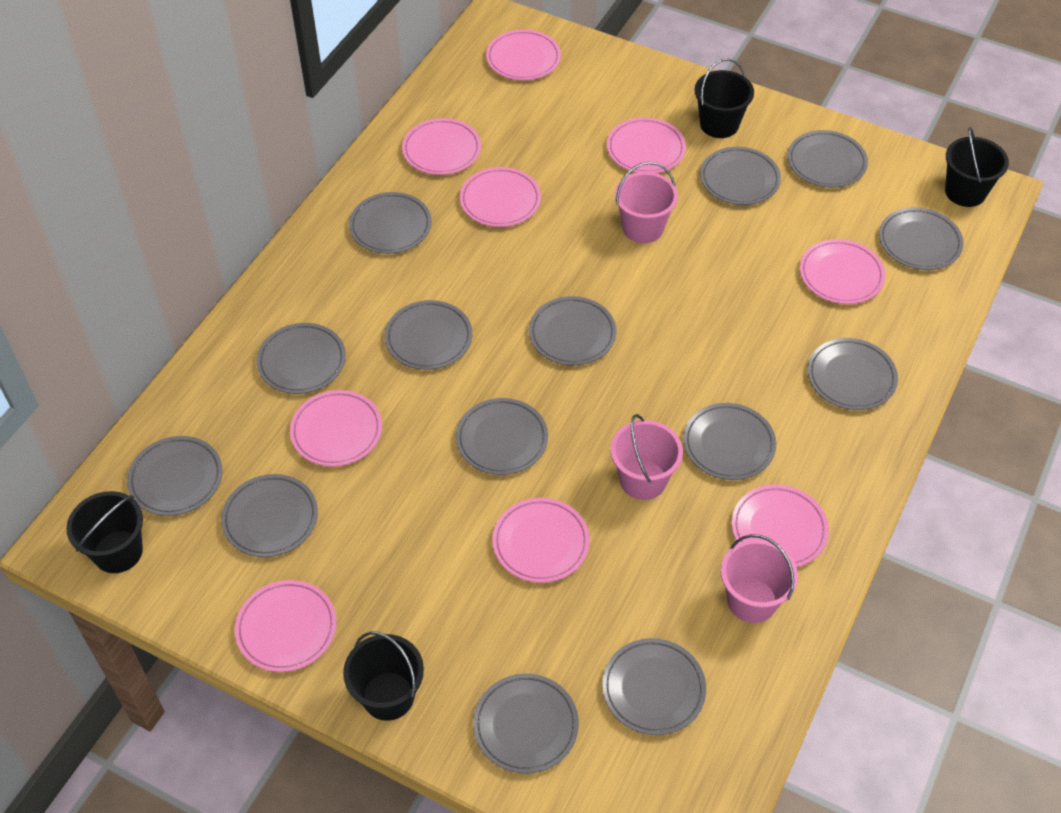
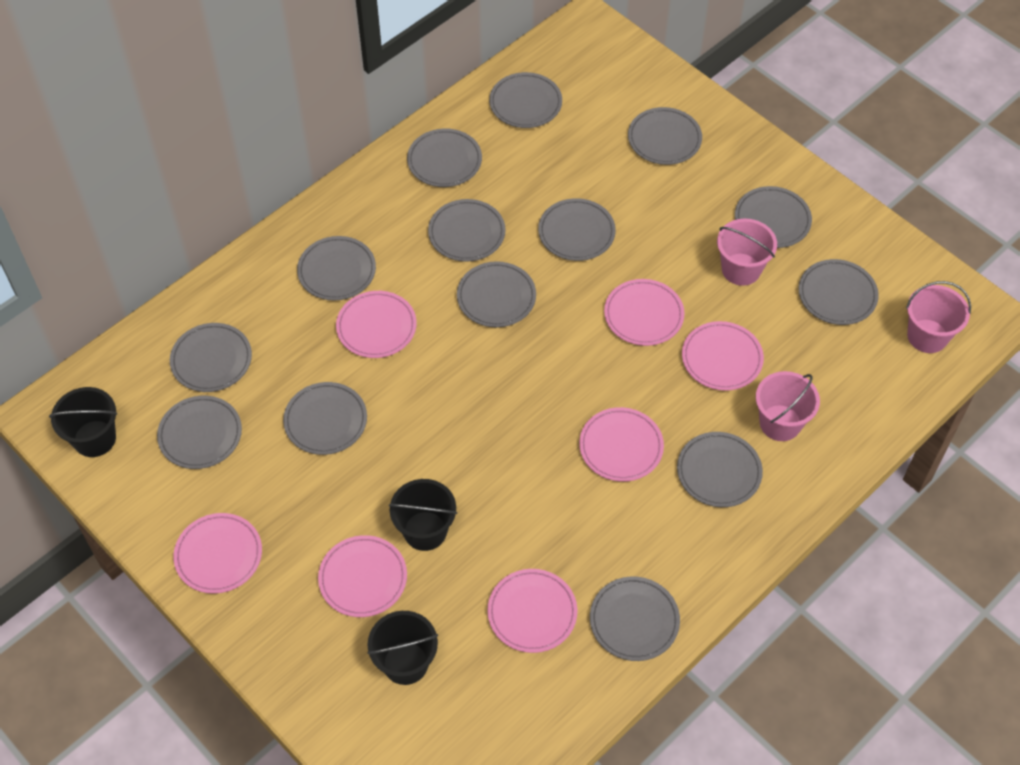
black bucket: 4 -> 3
pink plate: 9 -> 7

